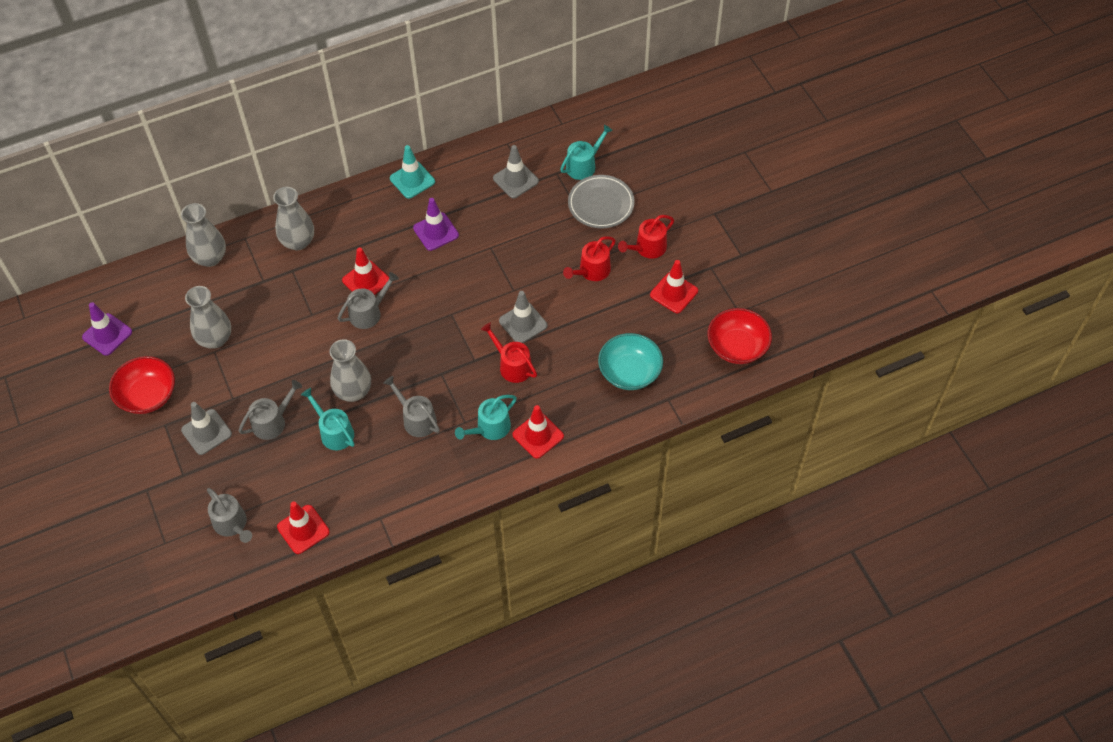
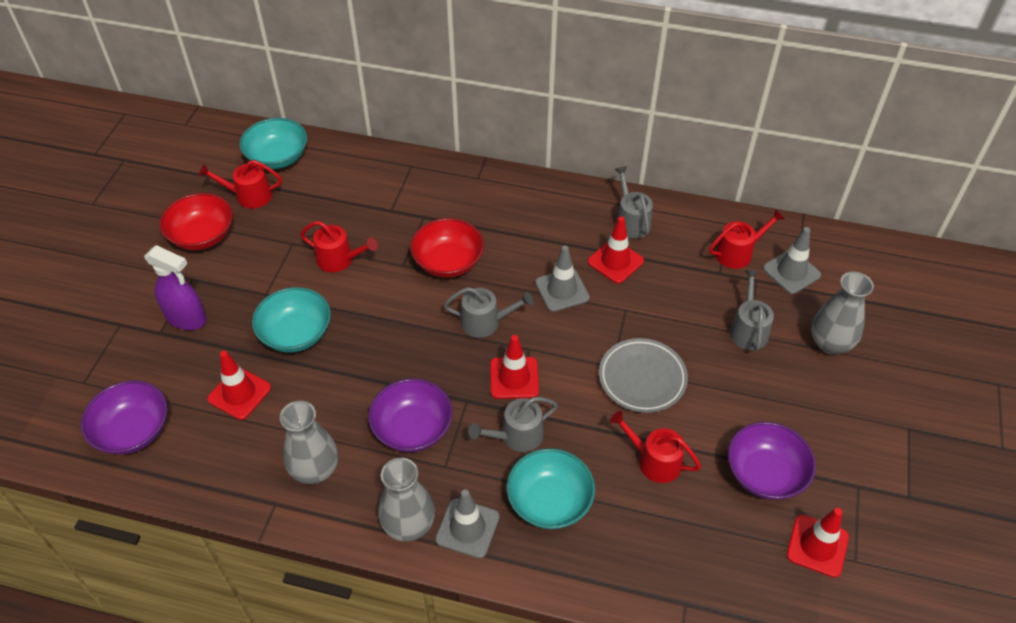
grey vase: 4 -> 3
purple bowl: 0 -> 3
purple spray bottle: 0 -> 1
purple traffic cone: 2 -> 0
red watering can: 3 -> 4
turquoise bowl: 1 -> 3
turquoise traffic cone: 1 -> 0
turquoise watering can: 3 -> 0

